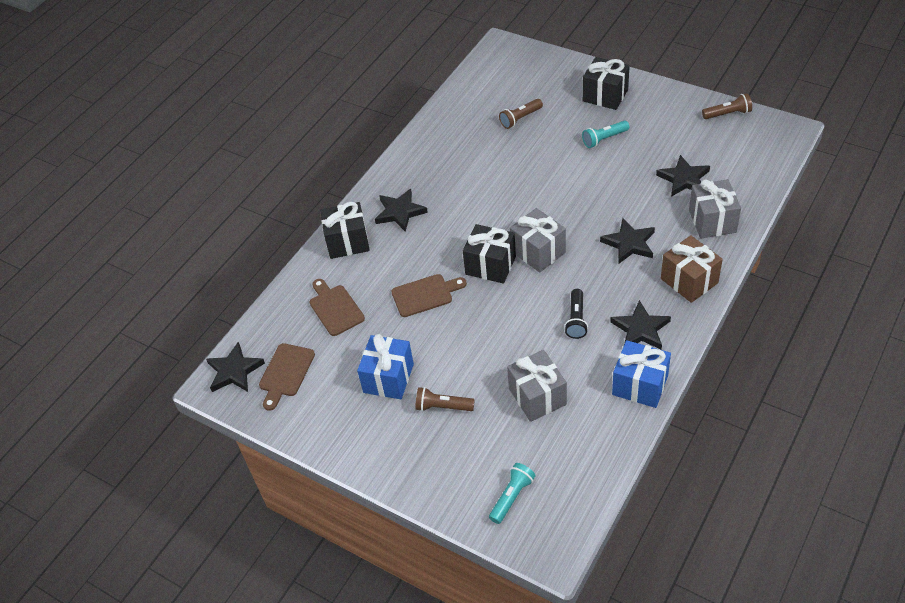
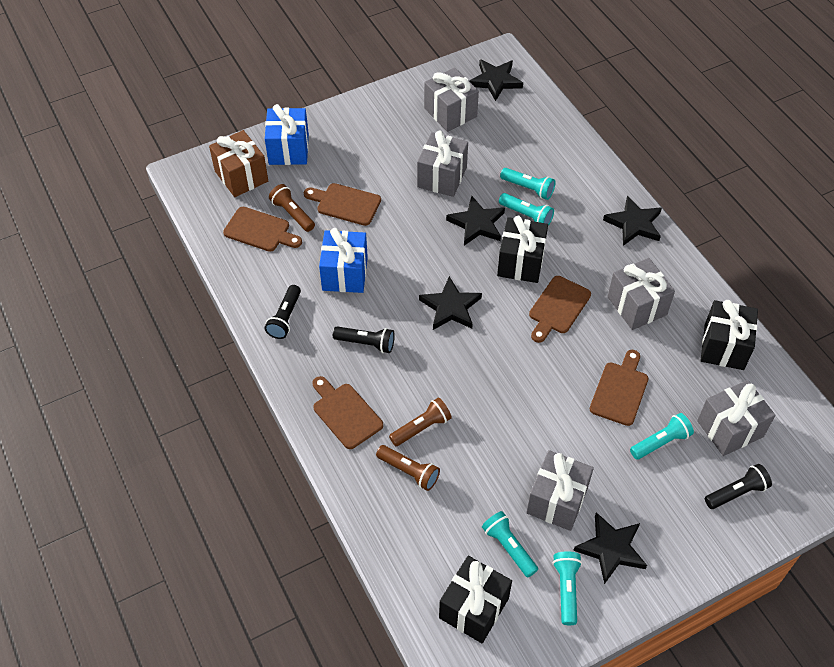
black flashlight: 1 -> 3
brown cutting board: 3 -> 5
grey gift: 3 -> 5
turquoise flashlight: 2 -> 5

